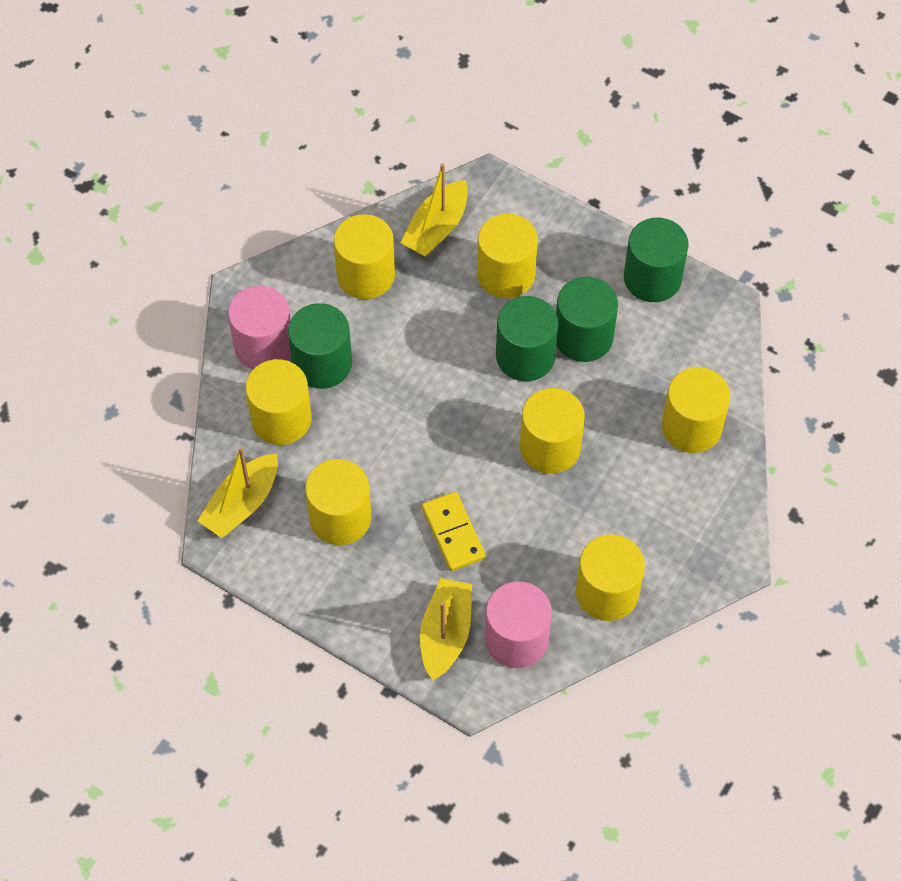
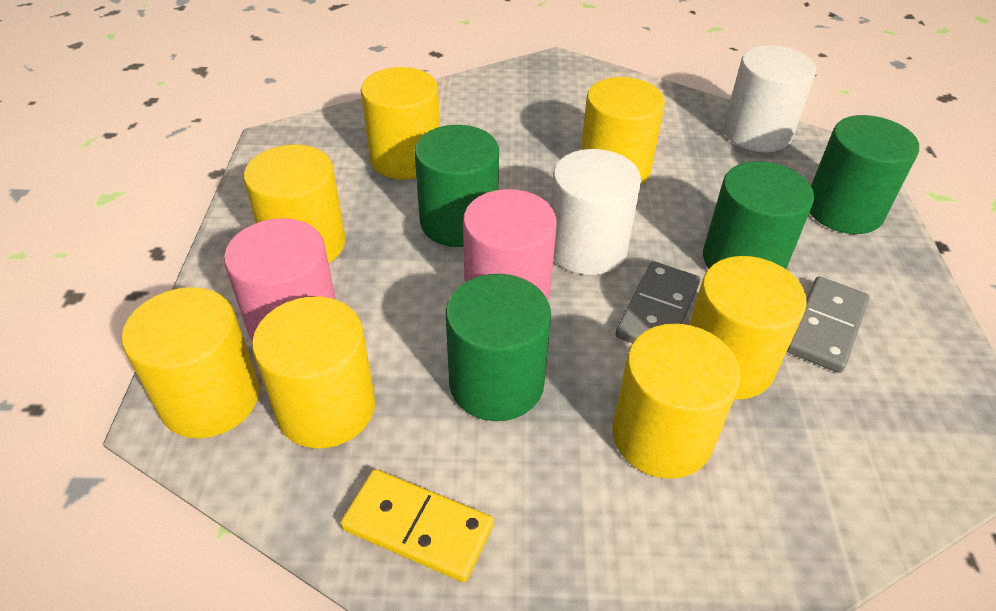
grey domino: 0 -> 2
white cylinder: 0 -> 2
yellow boat: 3 -> 0

